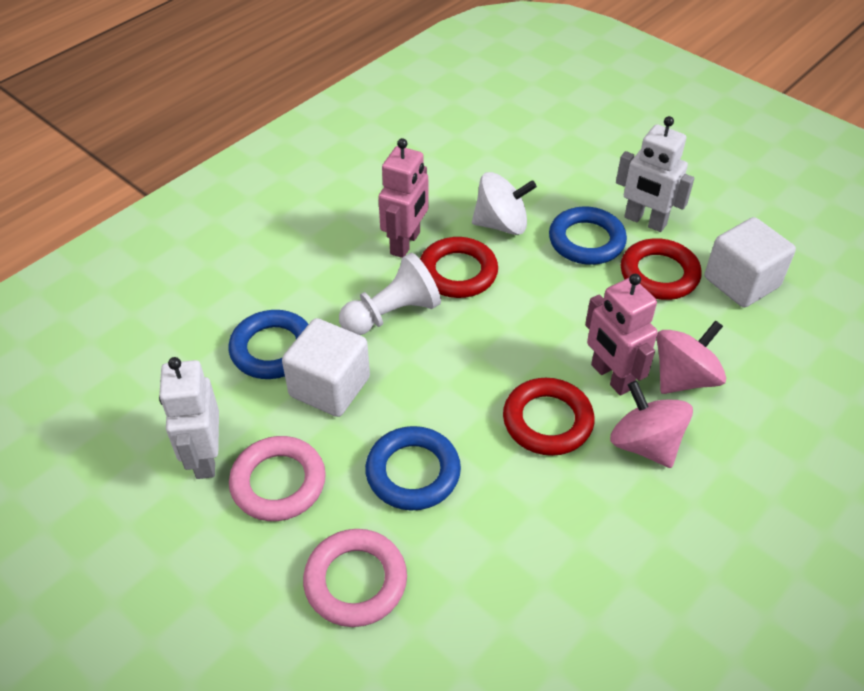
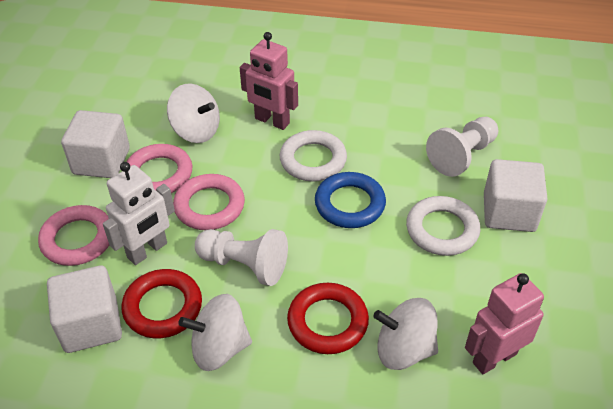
blue ring: 3 -> 1
pink ring: 2 -> 3
pink spinning top: 2 -> 0
red ring: 3 -> 2
white cube: 2 -> 3
white pawn: 1 -> 2
white ring: 0 -> 2
white robot: 2 -> 1
white spinning top: 1 -> 3

